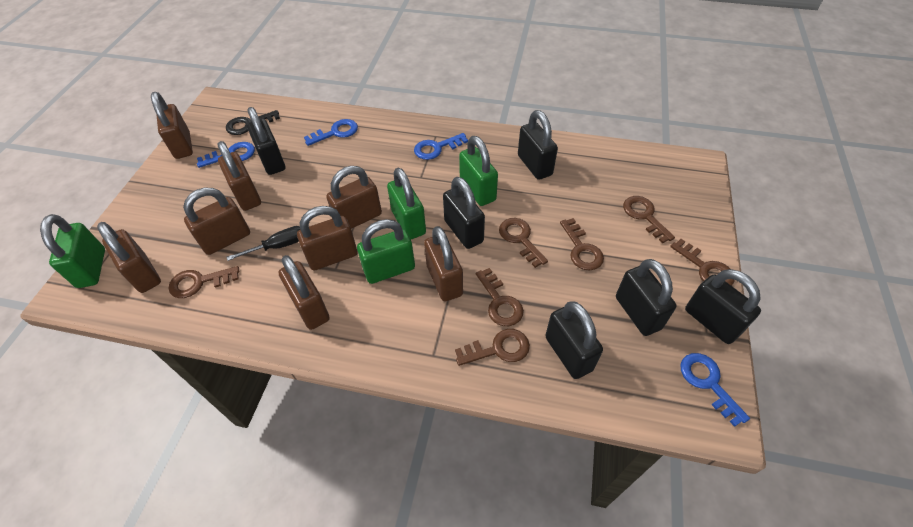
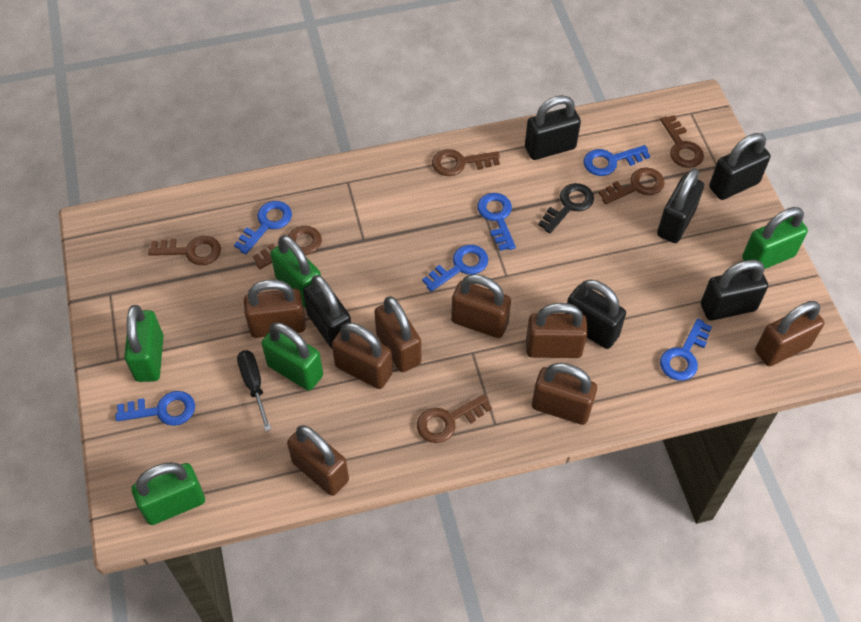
blue key: 4 -> 6
brown key: 7 -> 6
green padlock: 4 -> 5

